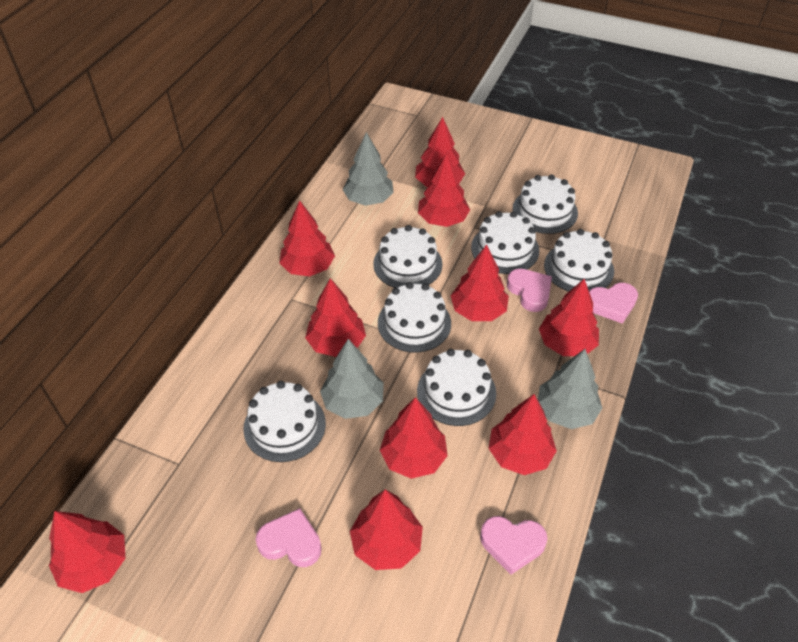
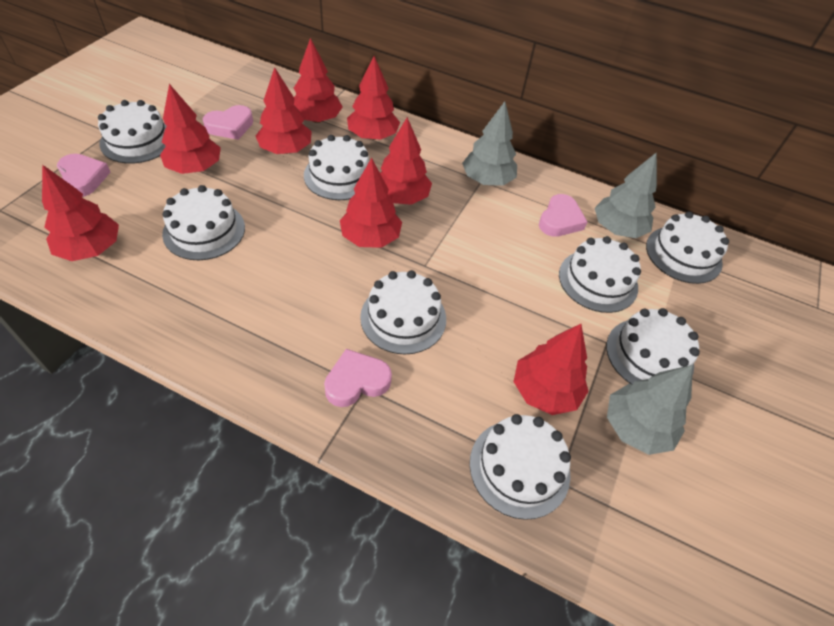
red tree: 10 -> 8
white cake: 7 -> 8

